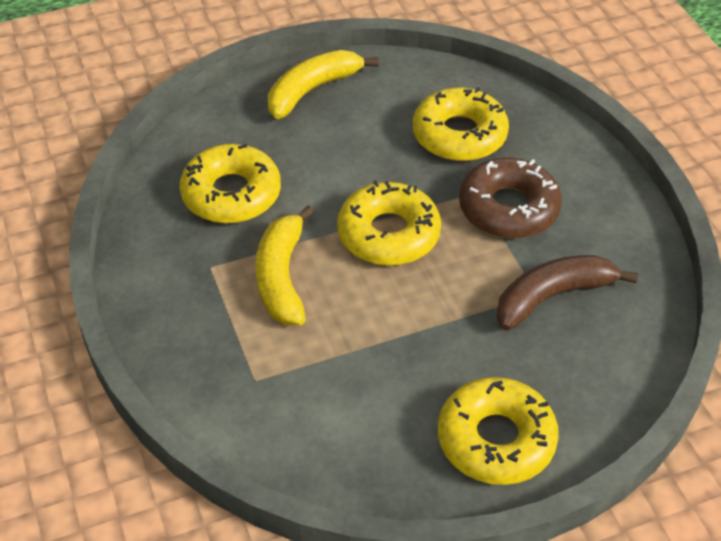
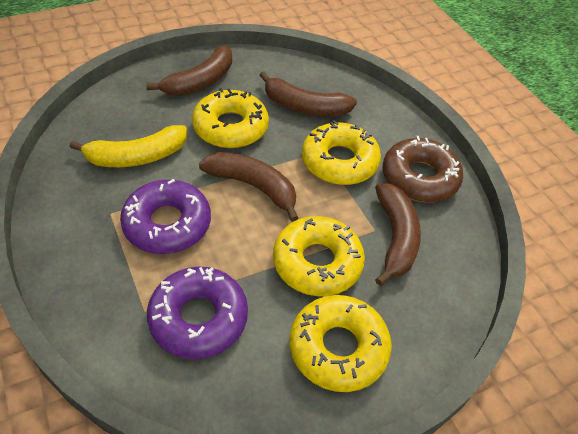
brown banana: 1 -> 4
purple donut: 0 -> 2
yellow banana: 2 -> 1

